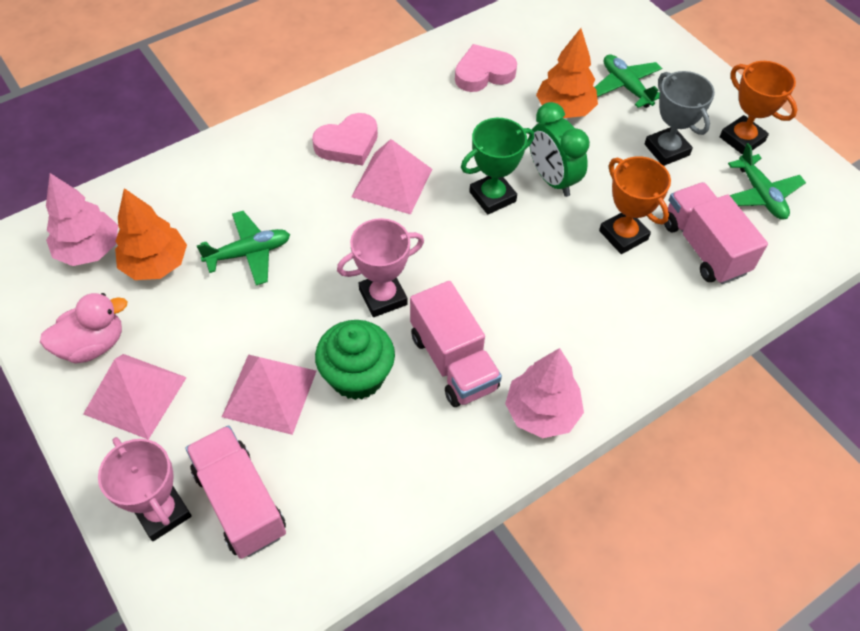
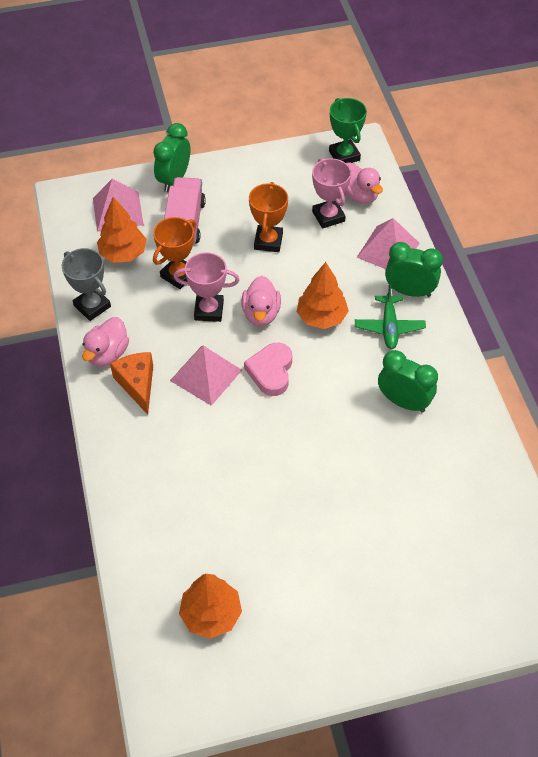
green clock: 1 -> 3
green cupcake: 1 -> 0
green plane: 3 -> 1
orange cheese: 0 -> 1
orange tree: 2 -> 3
pink duck: 1 -> 3
pink heart: 2 -> 1
pink tree: 2 -> 0
pink truck: 3 -> 1

